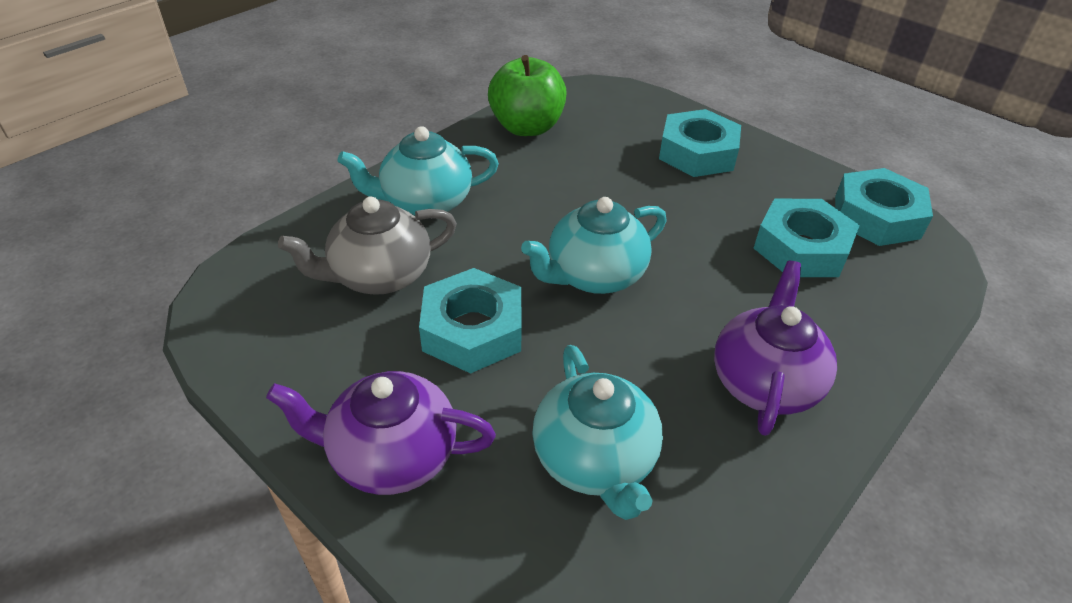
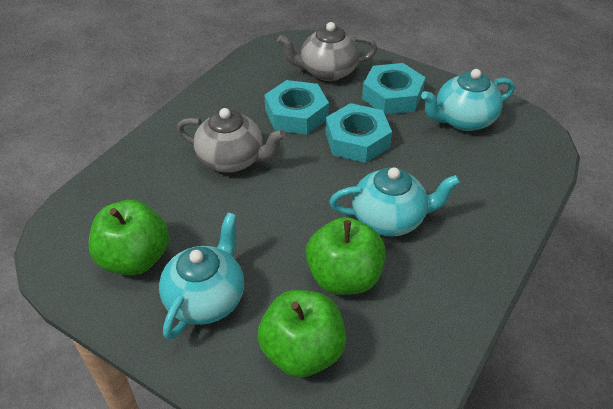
green apple: 1 -> 3
grey teapot: 1 -> 2
purple teapot: 2 -> 0
turquoise nut: 4 -> 3

